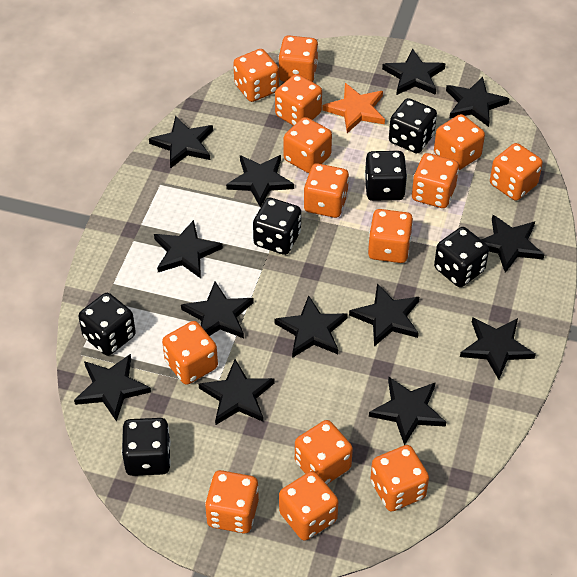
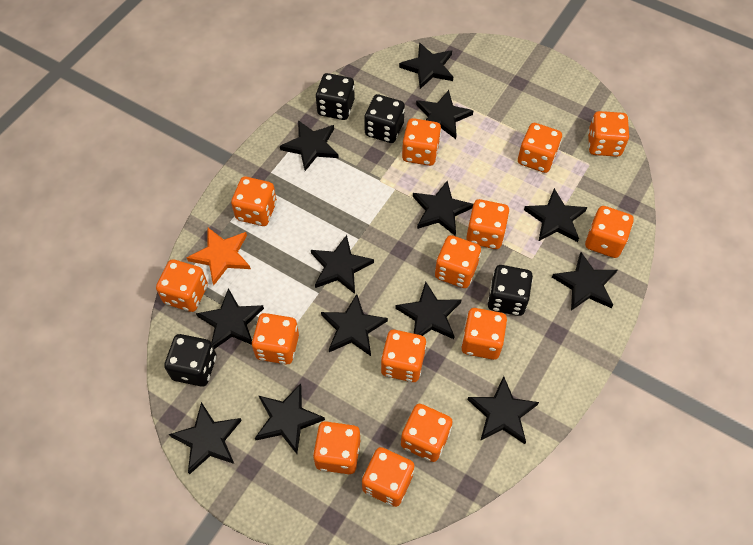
black dice: 6 -> 4

